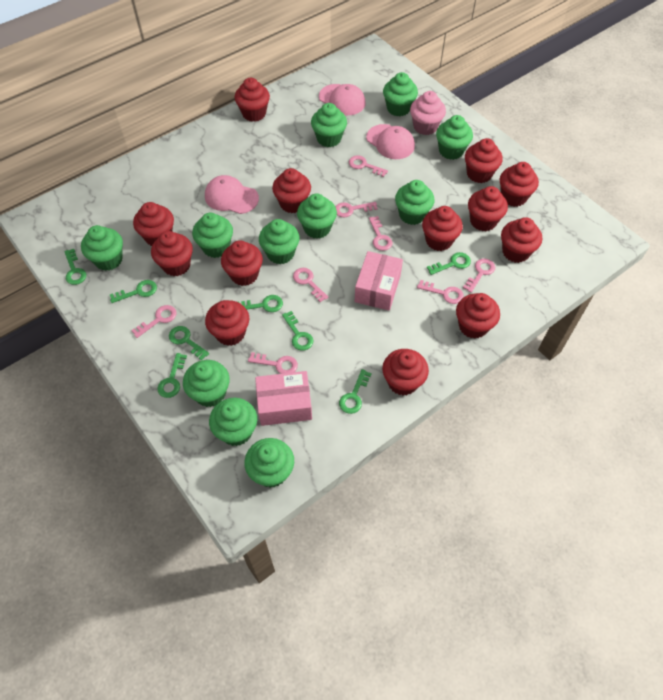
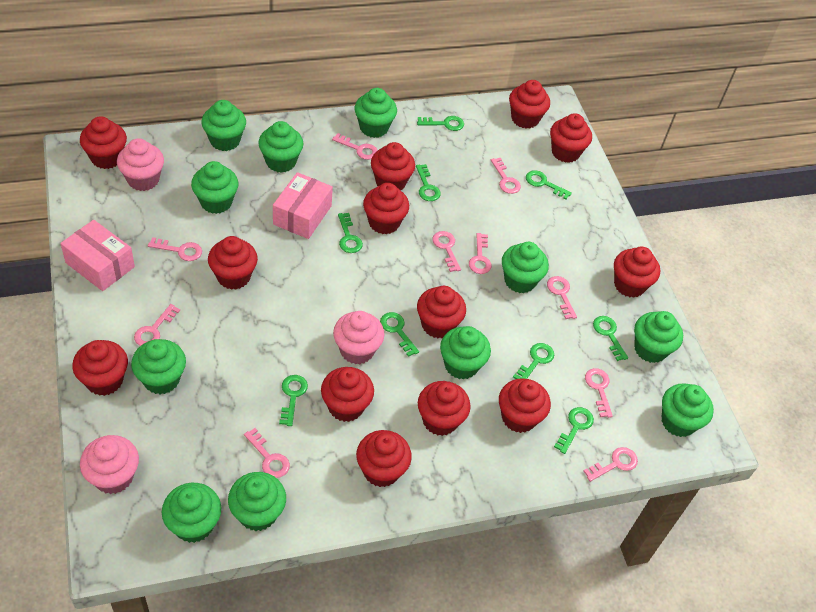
green key: 8 -> 9
pink cap: 3 -> 0
pink cupcake: 1 -> 3
pink key: 8 -> 10

